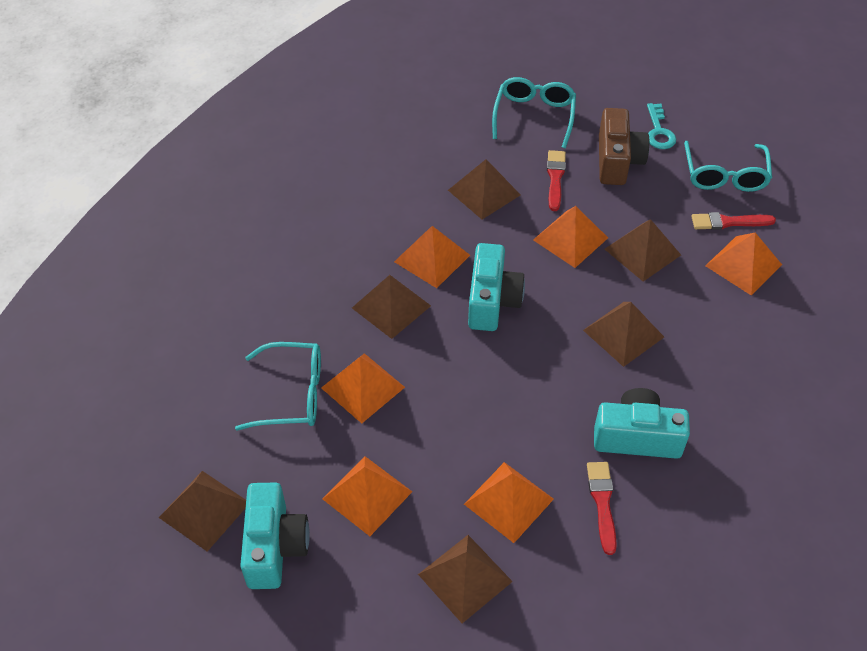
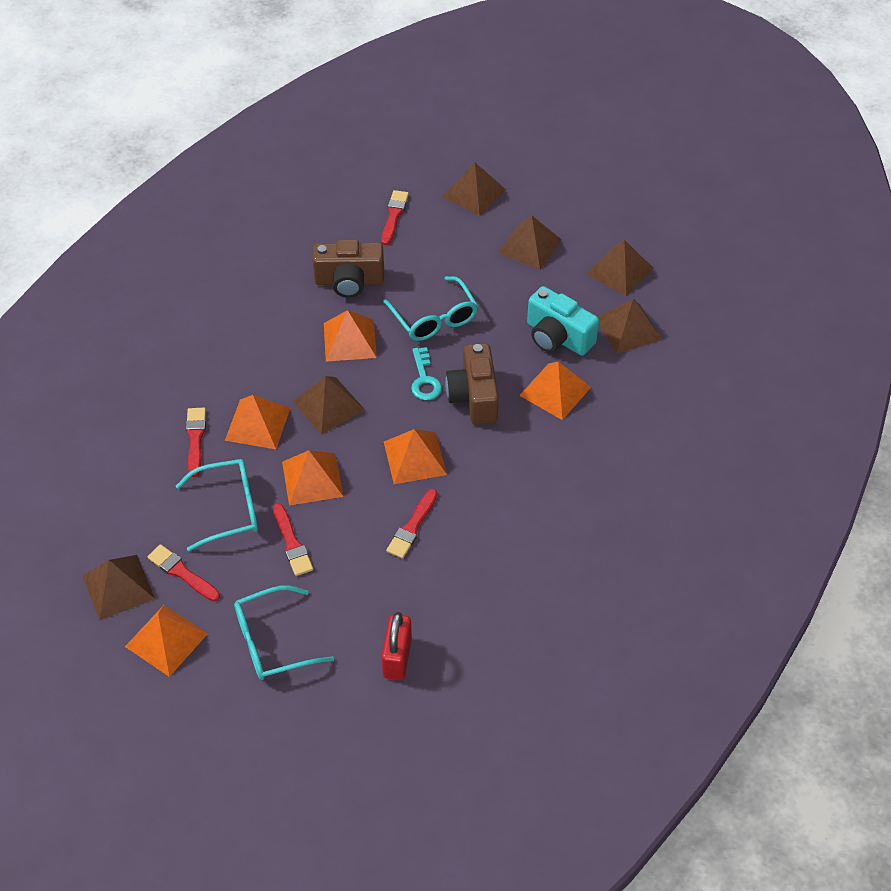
brown camera: 1 -> 2
red brush: 3 -> 5
red padlock: 0 -> 1
turquoise camera: 3 -> 1

